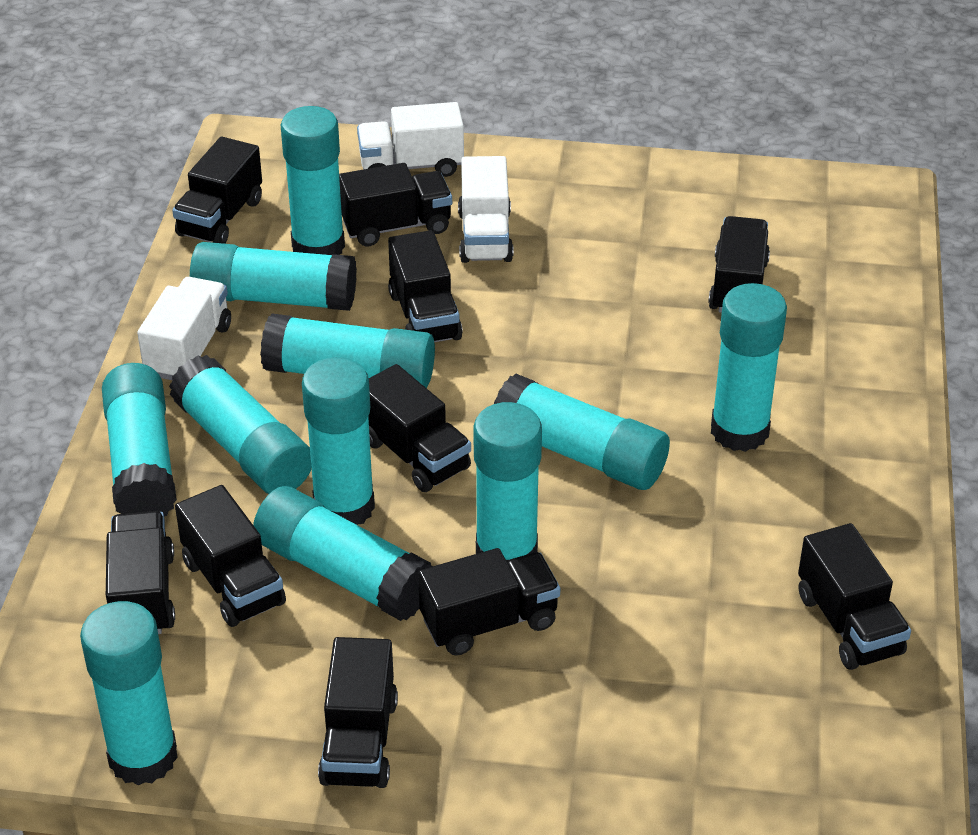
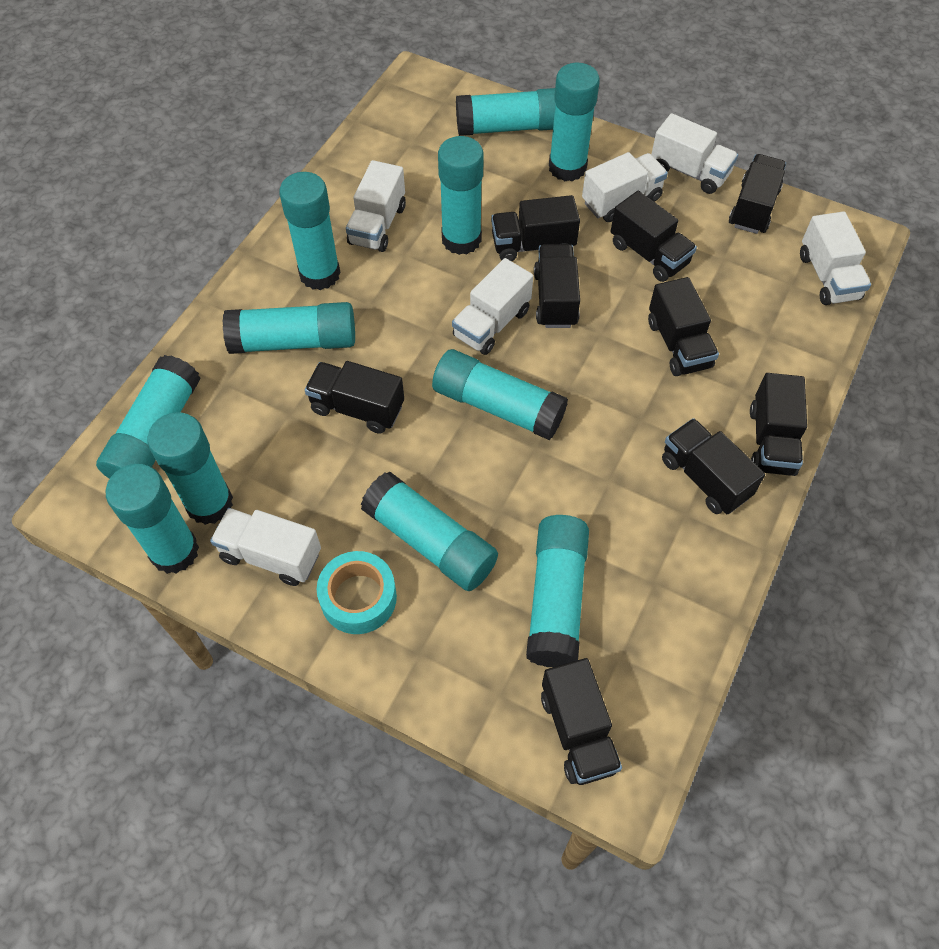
black truck: 10 -> 9
turquoise tape: 0 -> 1
white truck: 3 -> 6

